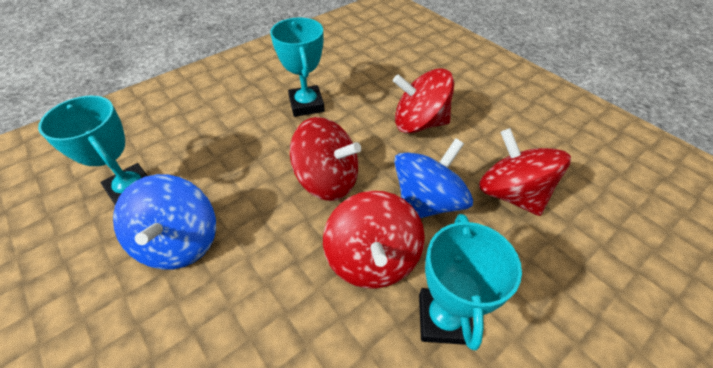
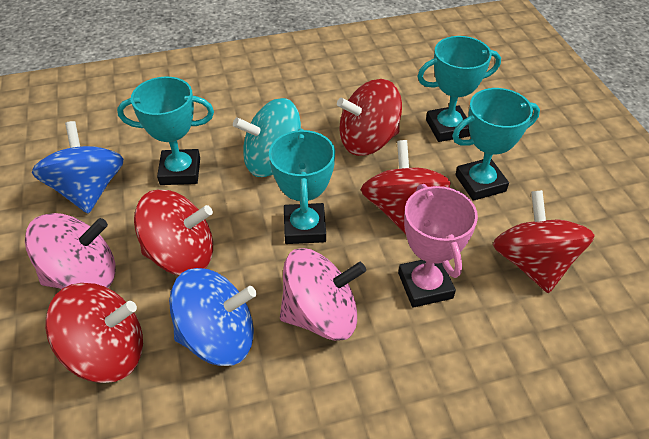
pink spinning top: 0 -> 2
pink trophy: 0 -> 1
red spinning top: 4 -> 5
turquoise spinning top: 0 -> 1
turquoise trophy: 3 -> 4

